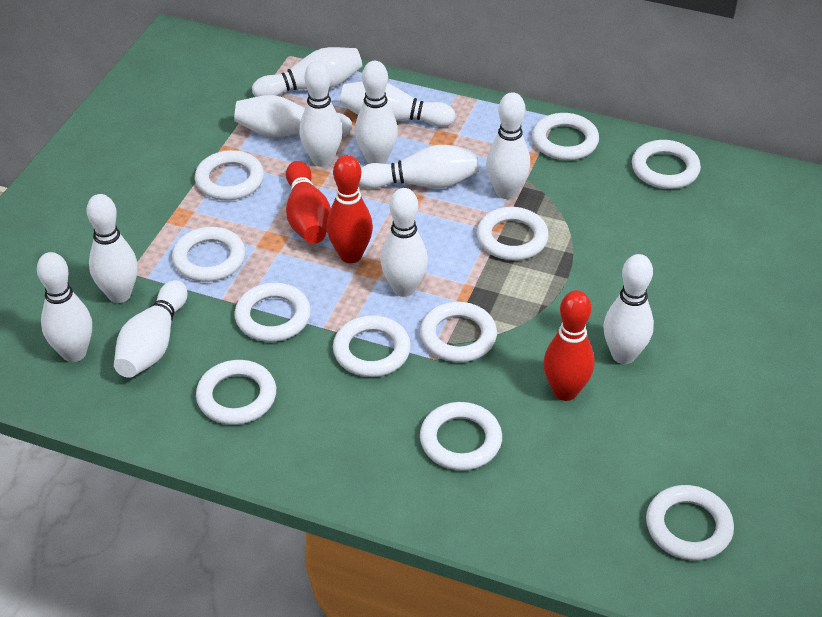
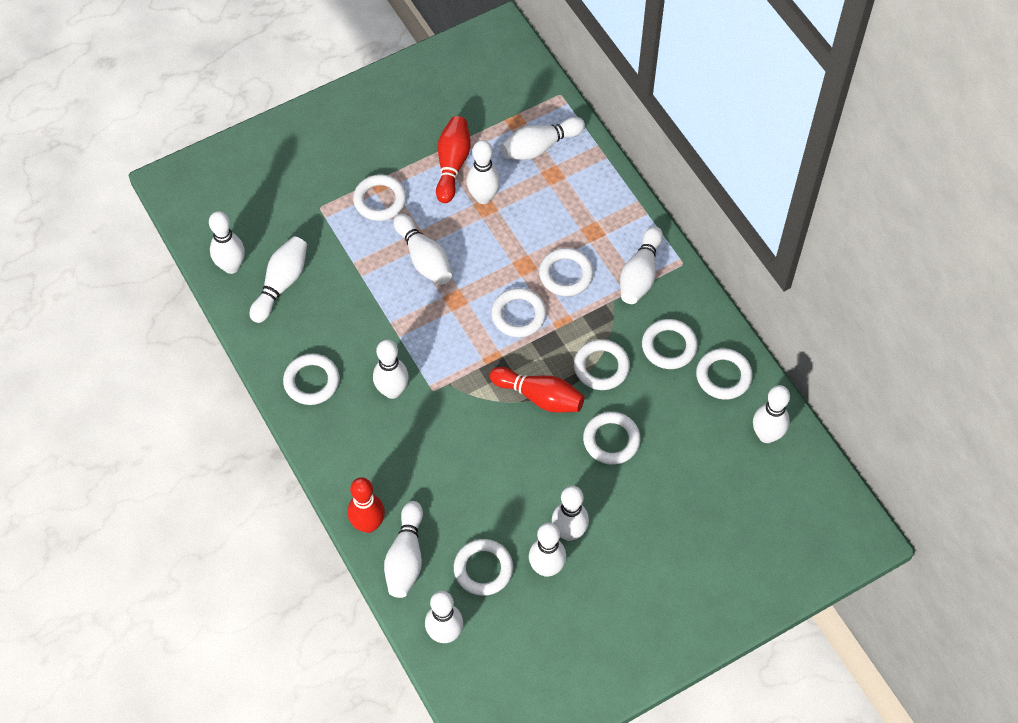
white ring: 11 -> 9

